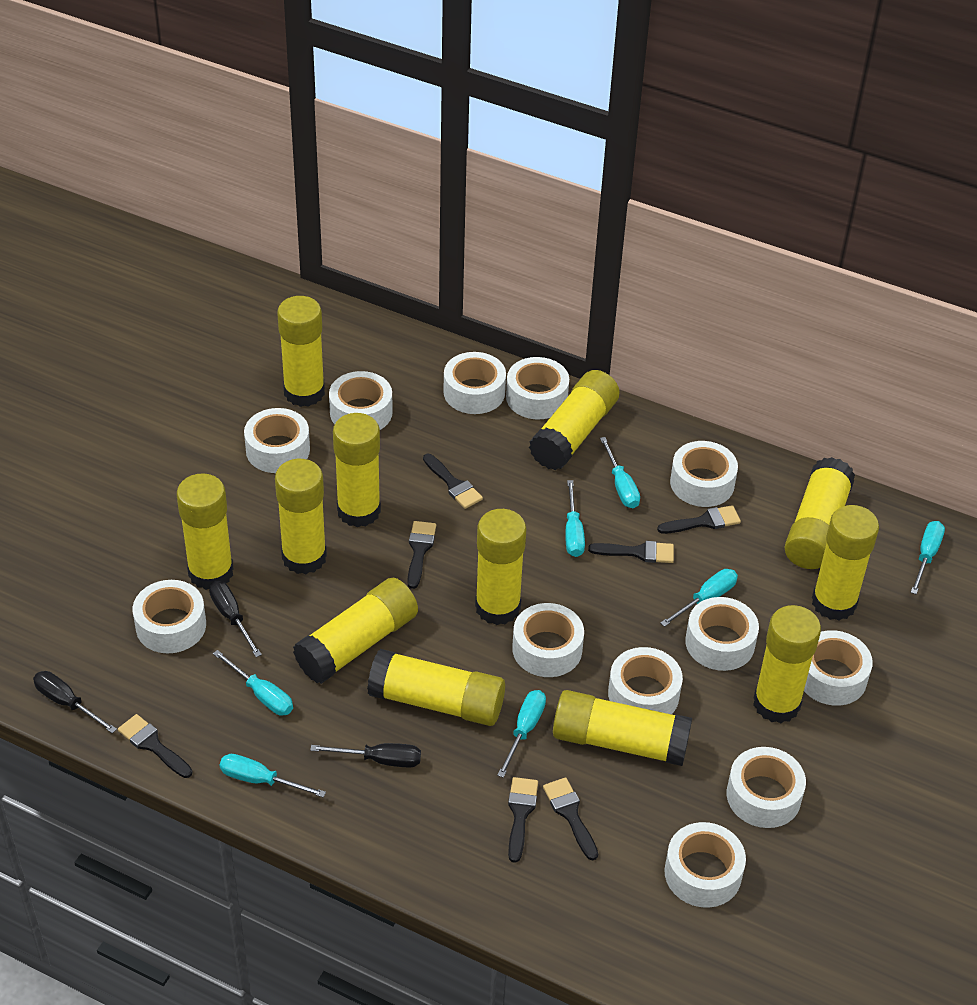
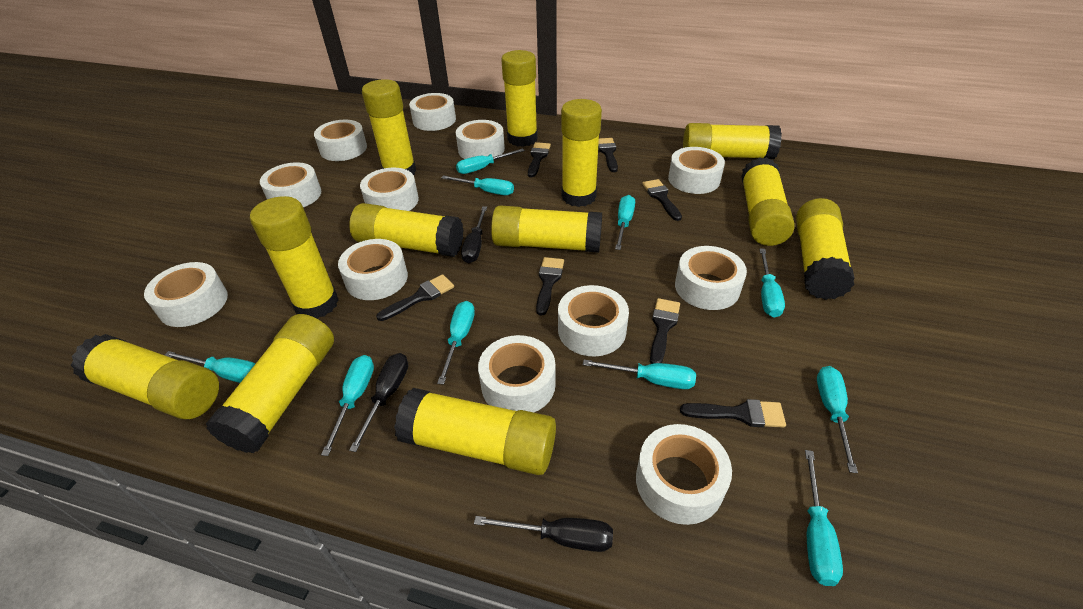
turquoise screwdriver: 7 -> 10

